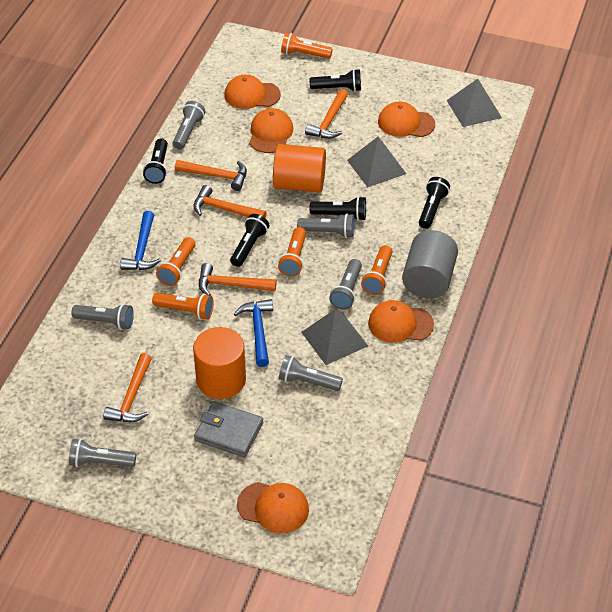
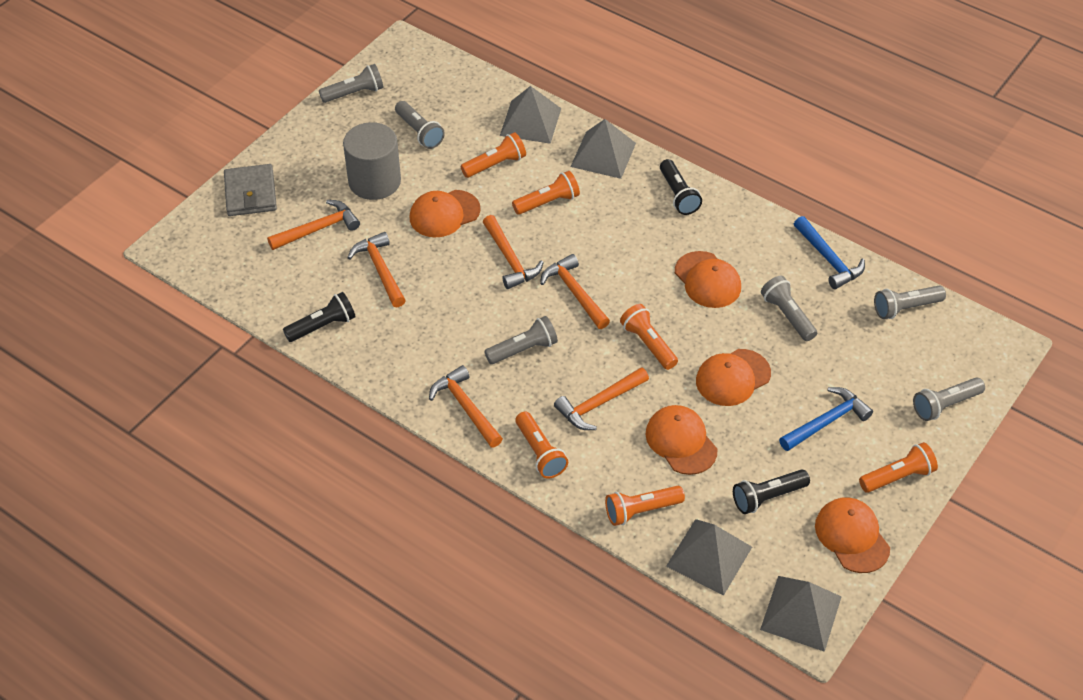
black flashlight: 5 -> 3
grey pyramid: 3 -> 4
orange cylinder: 2 -> 0
orange flashlight: 5 -> 6
orange hammer: 5 -> 6

